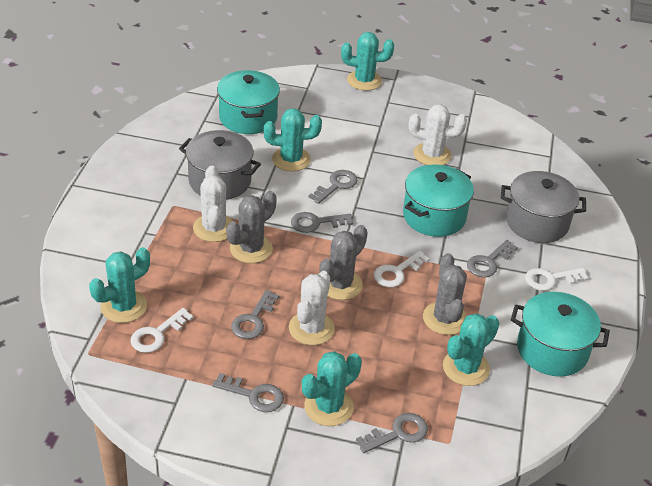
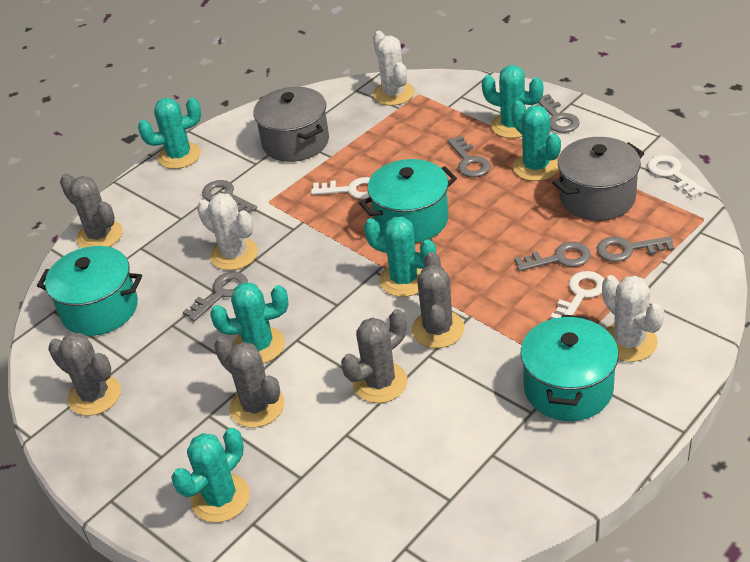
grey cactus: 3 -> 5
turquoise cactus: 5 -> 6

